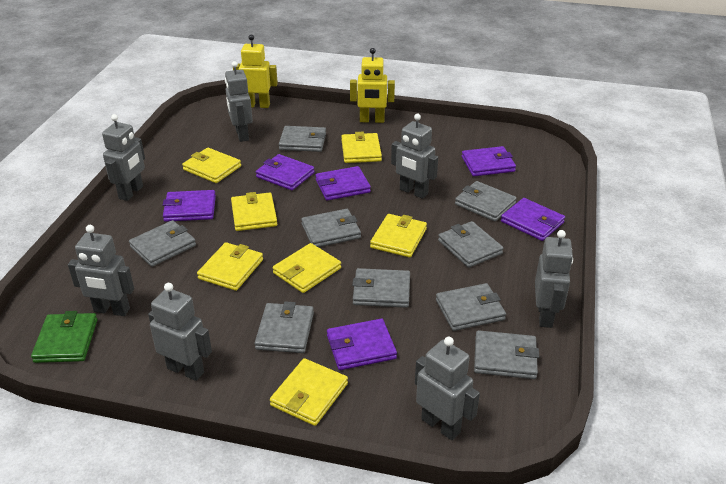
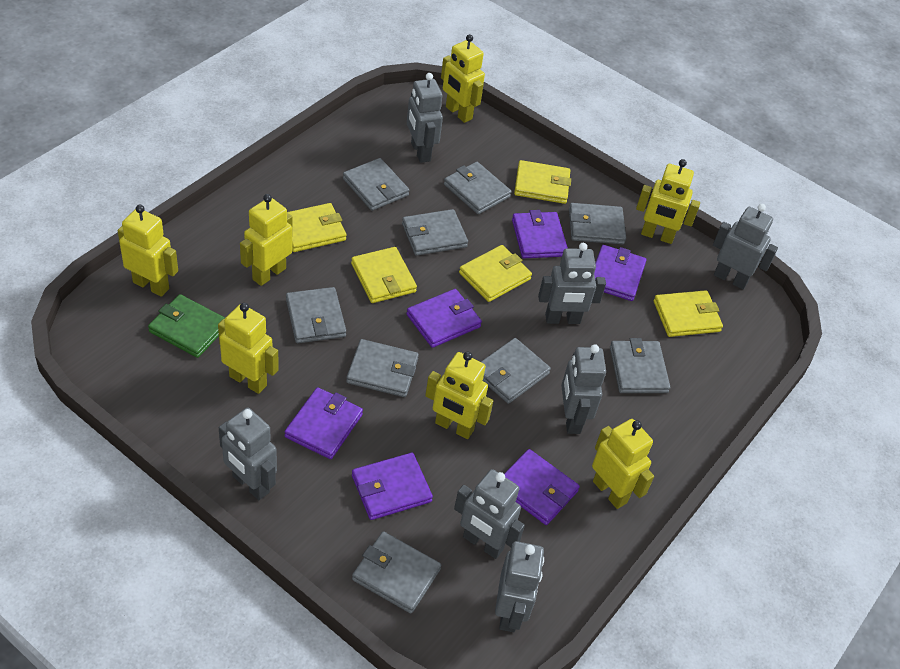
yellow robot: 2 -> 7
yellow wallet: 7 -> 5

